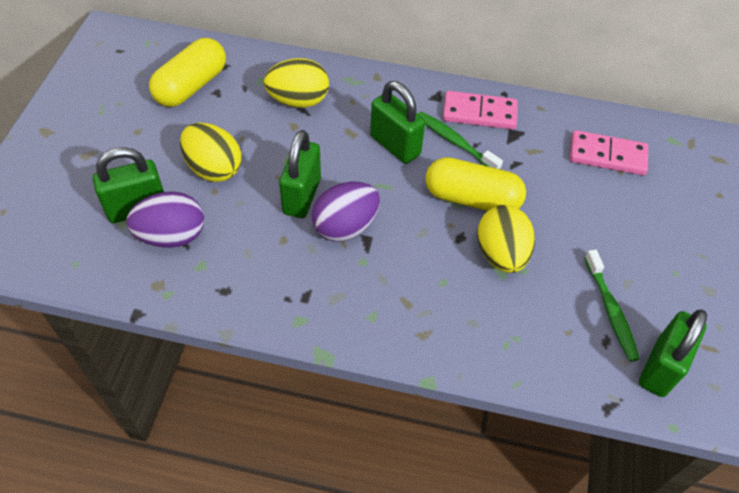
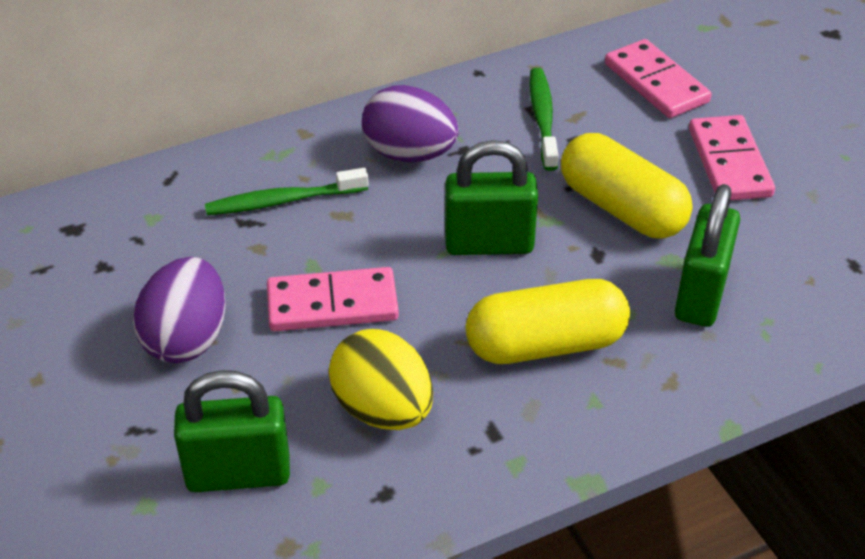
green padlock: 4 -> 3
pink domino: 2 -> 3
yellow egg: 3 -> 1

